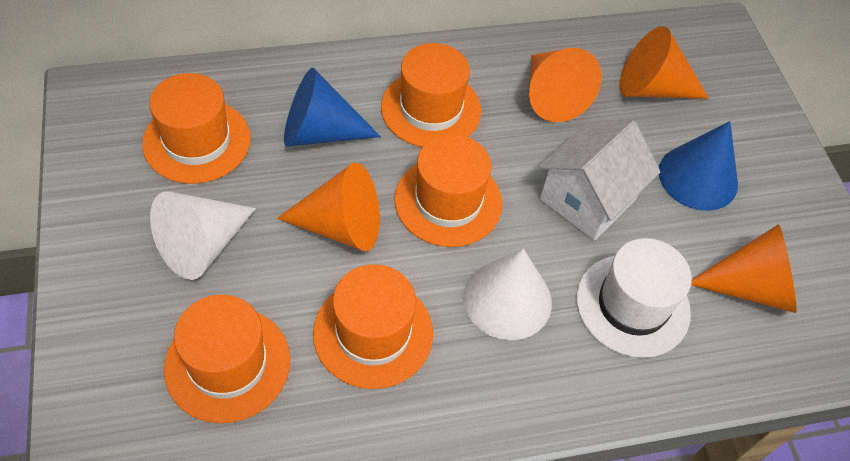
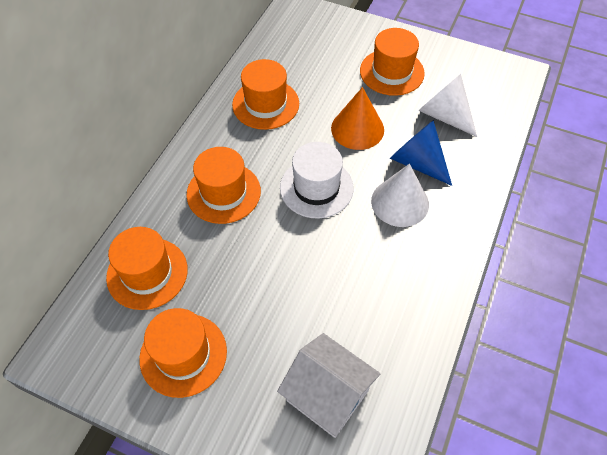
blue cone: 2 -> 1
orange cone: 4 -> 1

